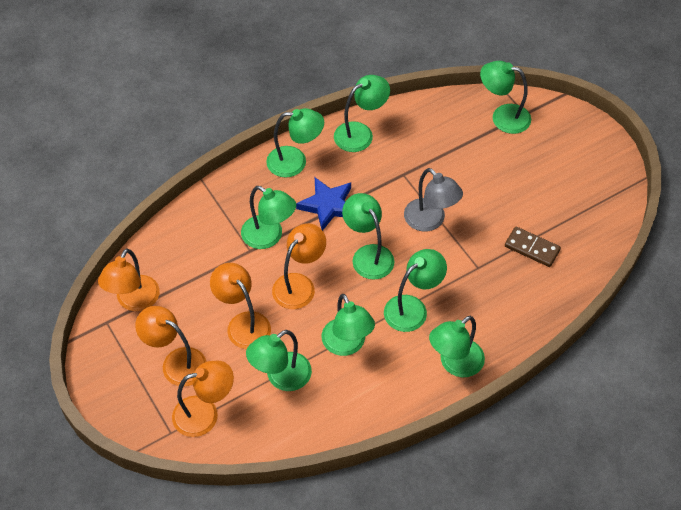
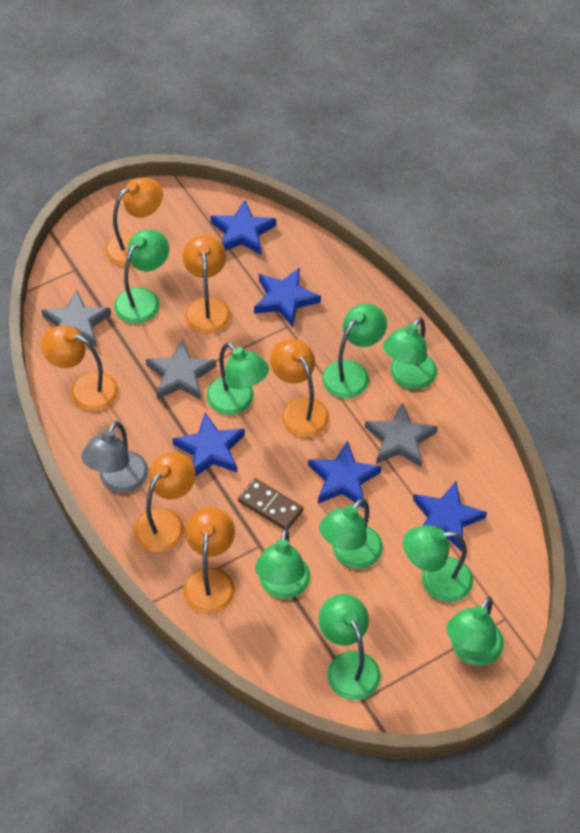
blue star: 1 -> 5
grey star: 0 -> 3
orange lamp: 5 -> 6

